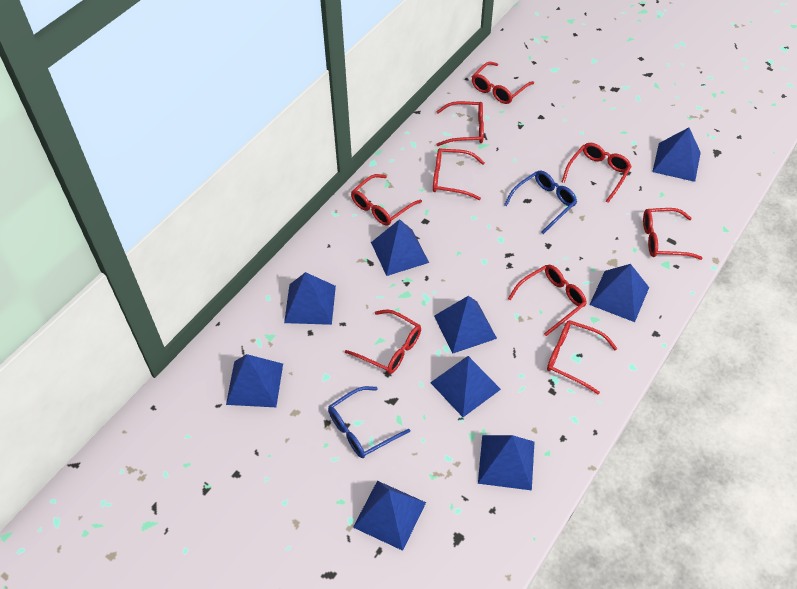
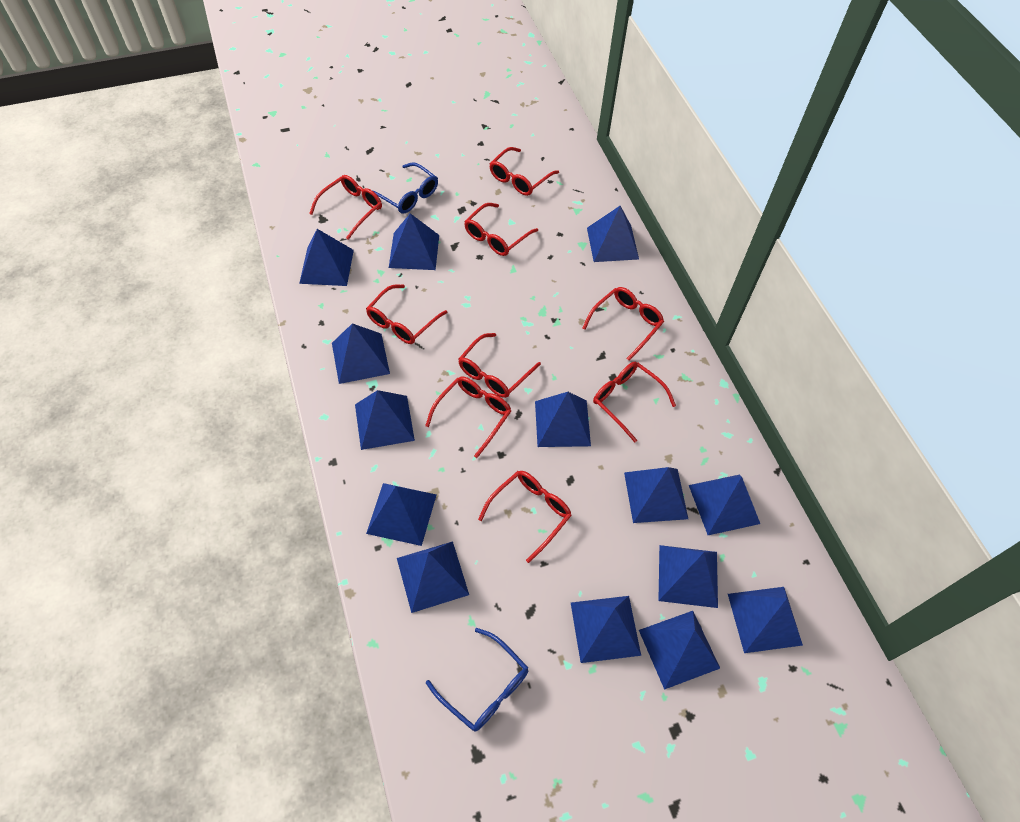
blue pyramid: 9 -> 14

